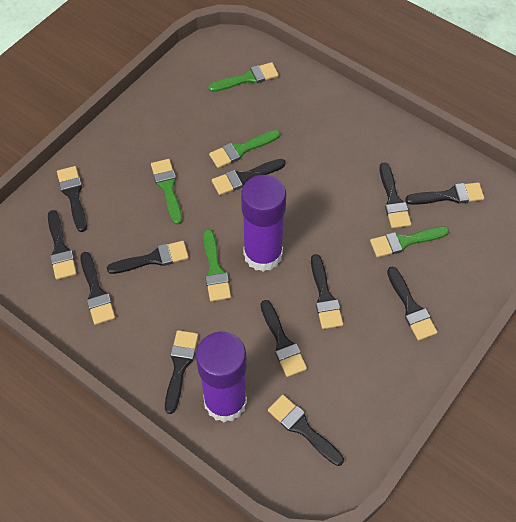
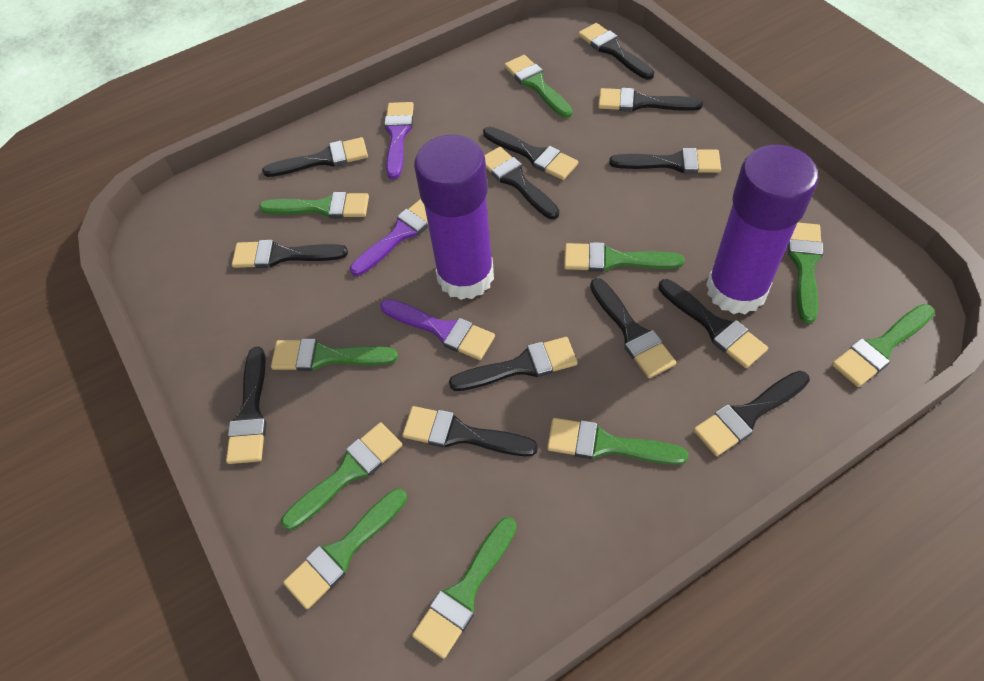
black brush: 12 -> 13
green brush: 5 -> 10
purple brush: 0 -> 3

